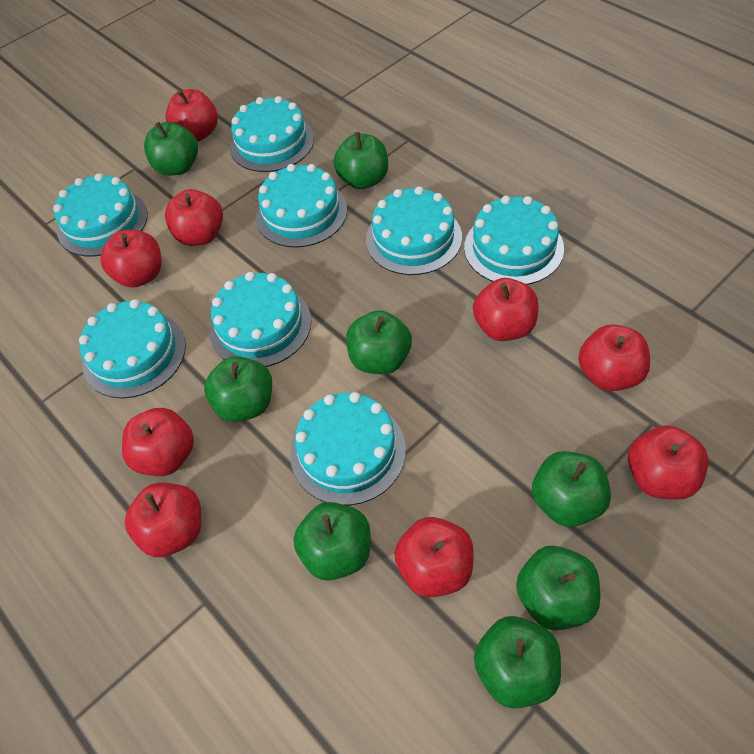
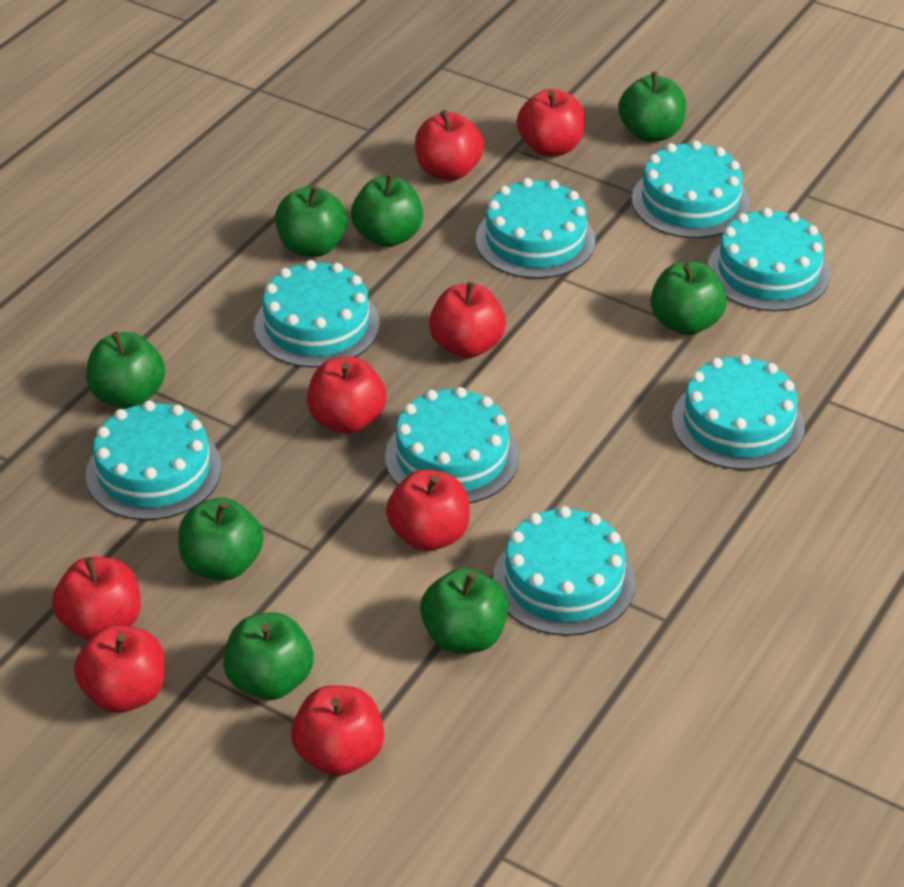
red apple: 9 -> 8

